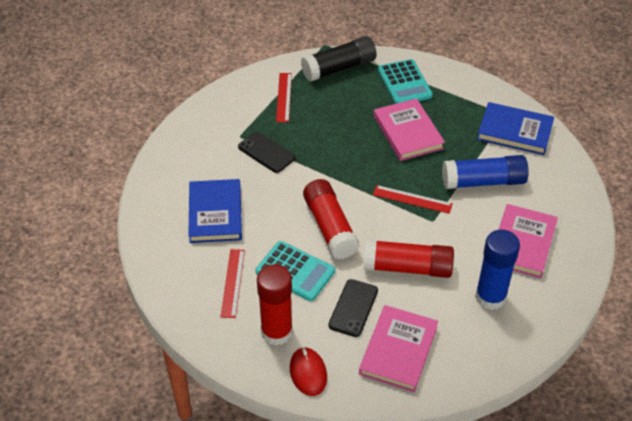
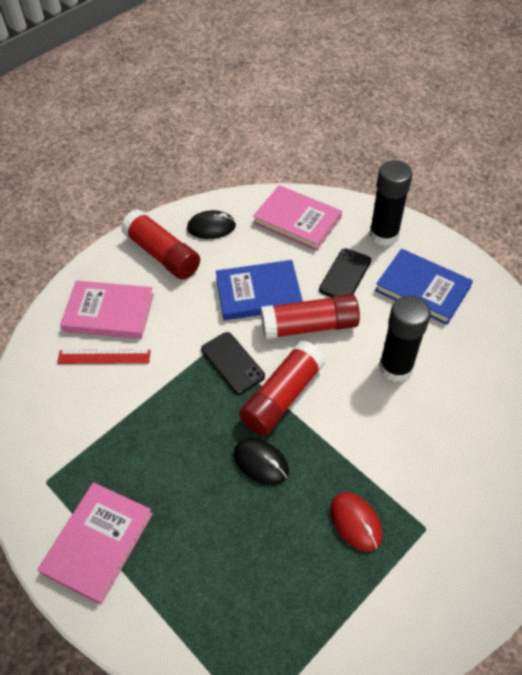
black glue stick: 1 -> 2
black mouse: 0 -> 2
blue glue stick: 2 -> 0
red ruler: 3 -> 1
turquoise calculator: 2 -> 0

